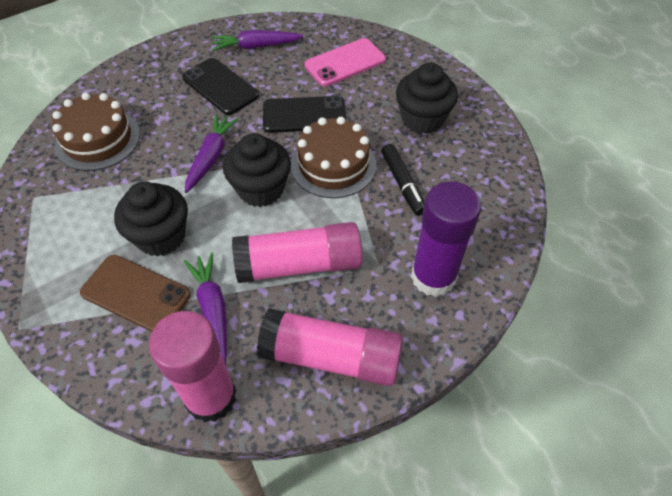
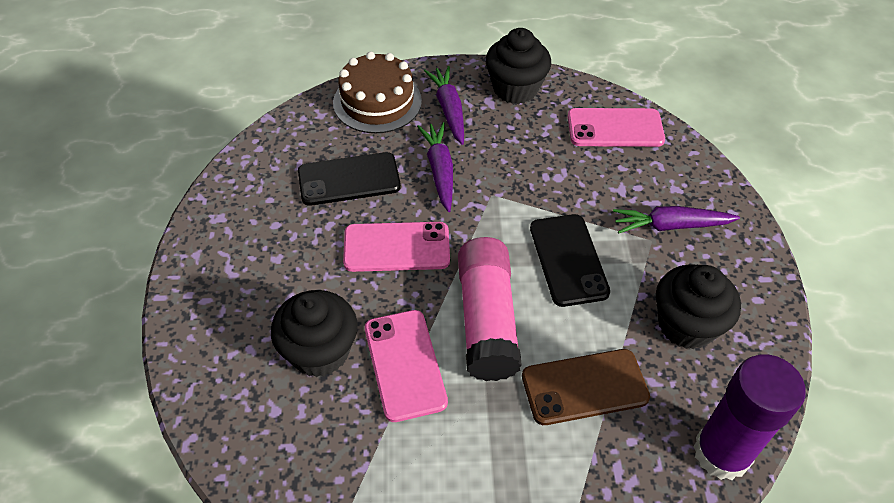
black marker: 1 -> 0
brown cake: 2 -> 1
pink glue stick: 3 -> 1
pink phone: 1 -> 3

